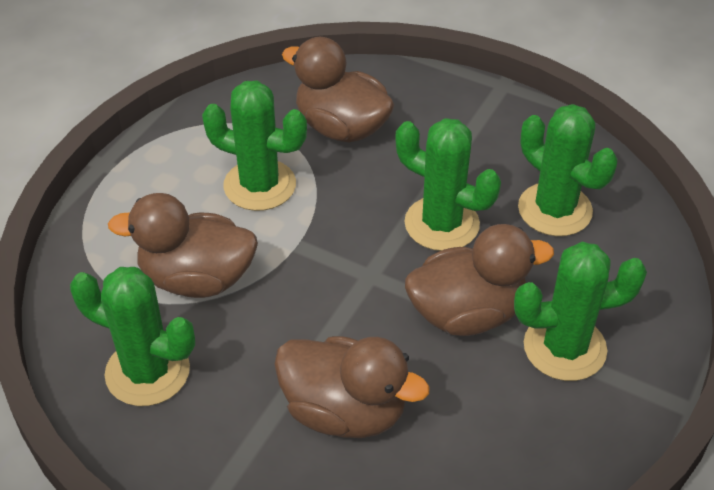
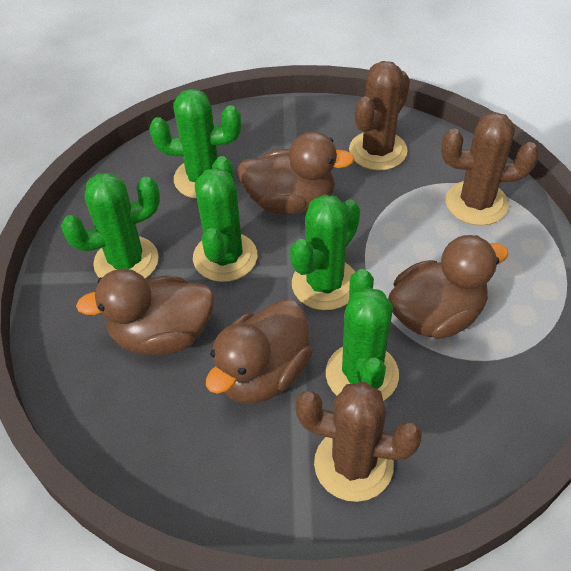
brown cactus: 0 -> 3

